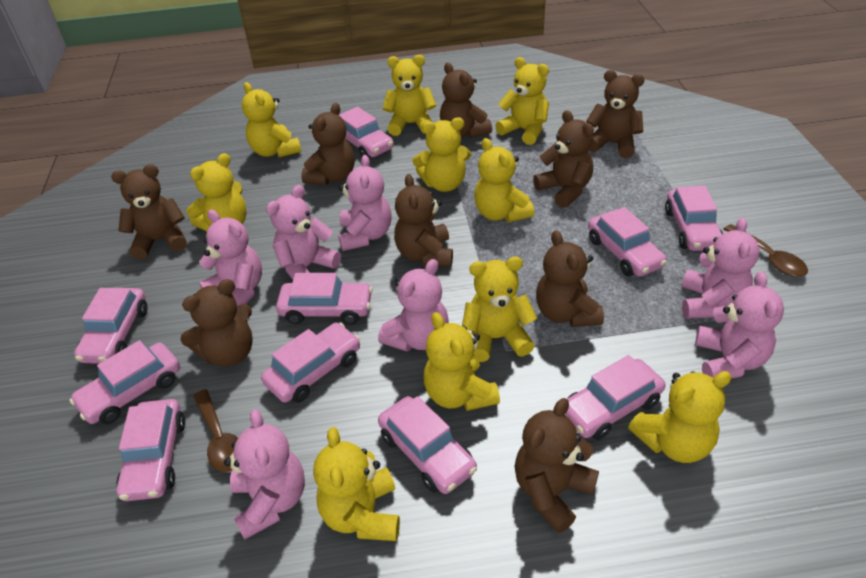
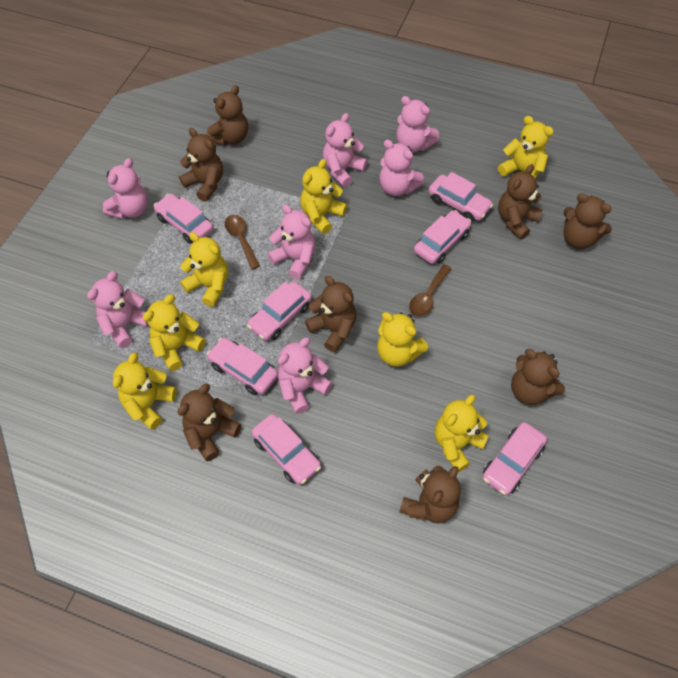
brown teddy bear: 9 -> 8
pink car: 10 -> 7
yellow teddy bear: 10 -> 7

